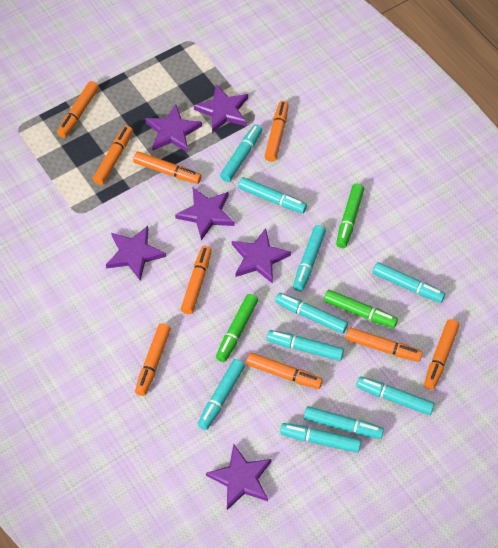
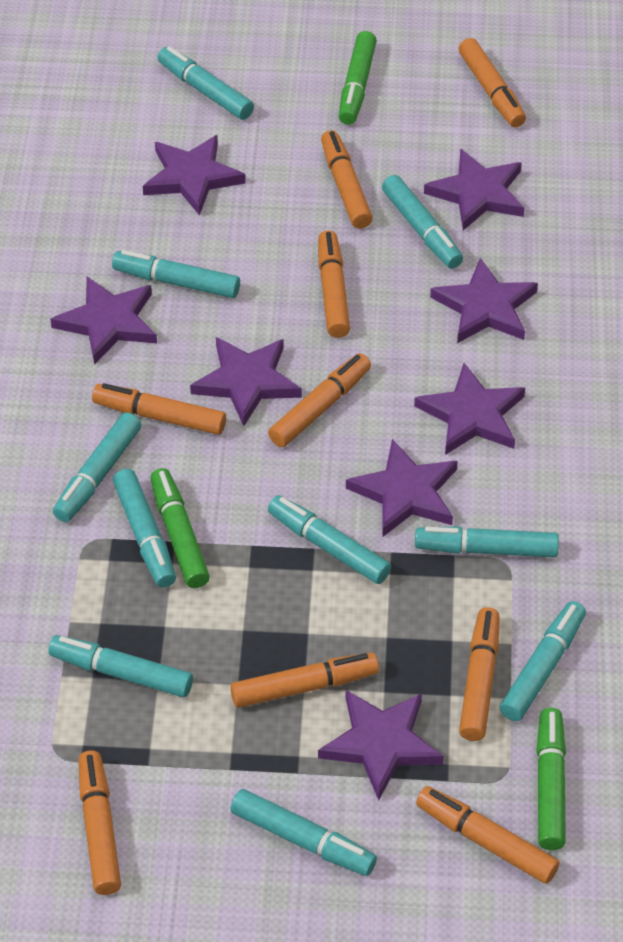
purple star: 6 -> 8

